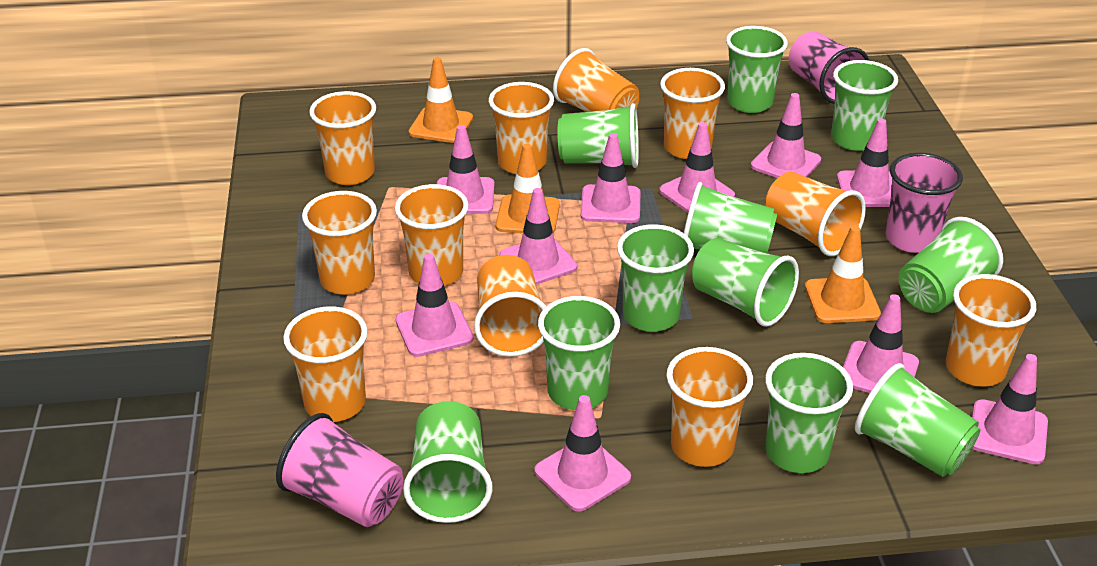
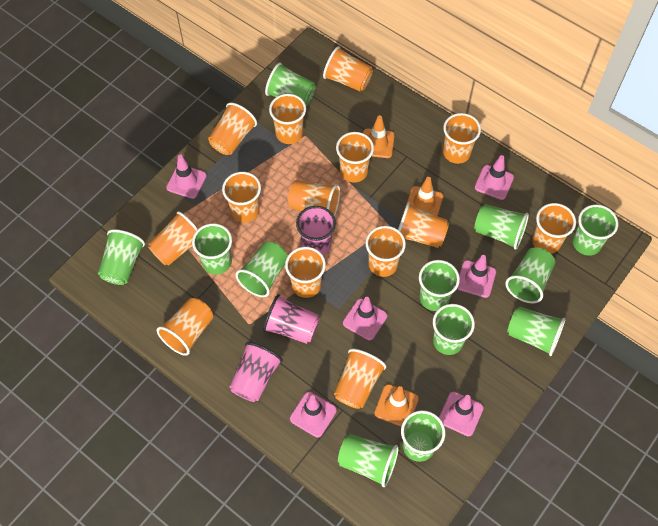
green cup: 11 -> 12
orange cup: 11 -> 14
pink traffic cone: 10 -> 6

